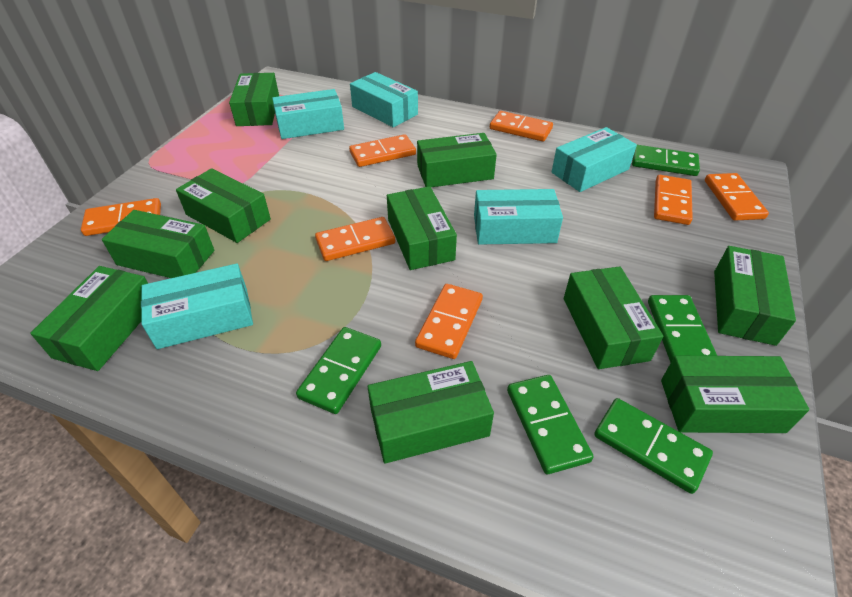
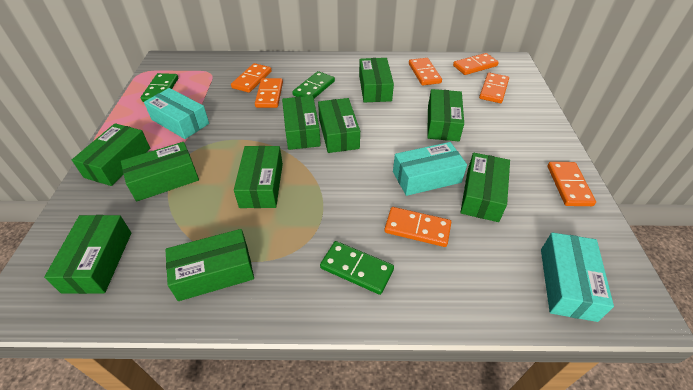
green domino: 5 -> 3
turquoise box: 5 -> 3

